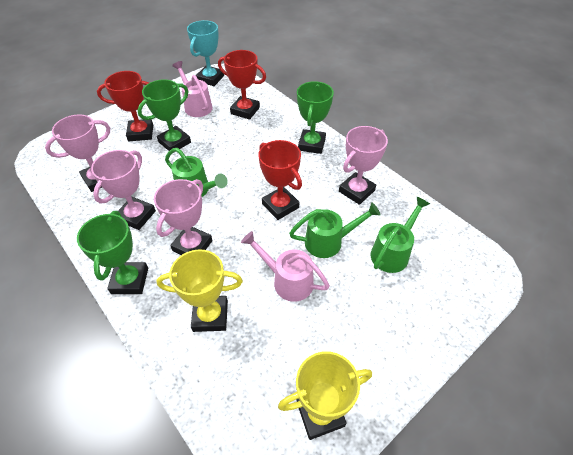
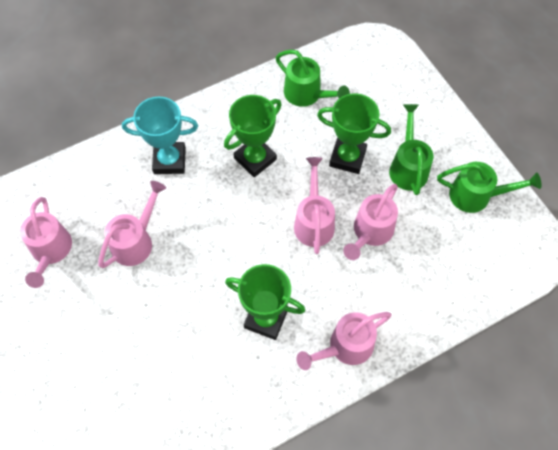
pink trophy: 4 -> 0
pink watering can: 2 -> 5
red trophy: 3 -> 0
yellow trophy: 2 -> 0

